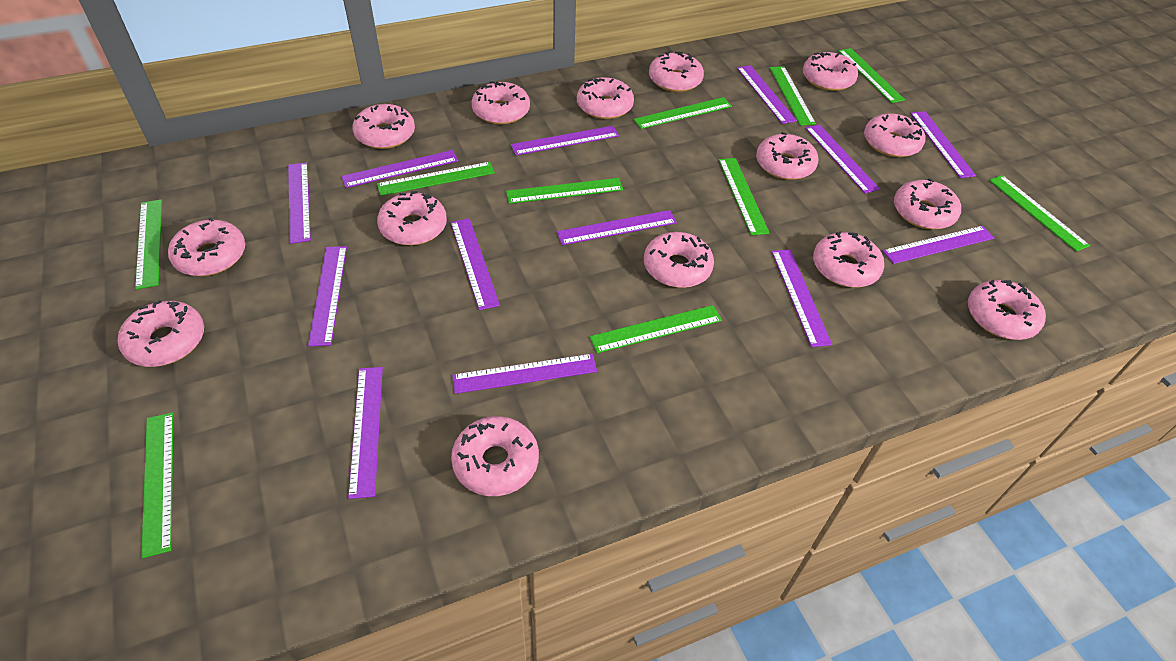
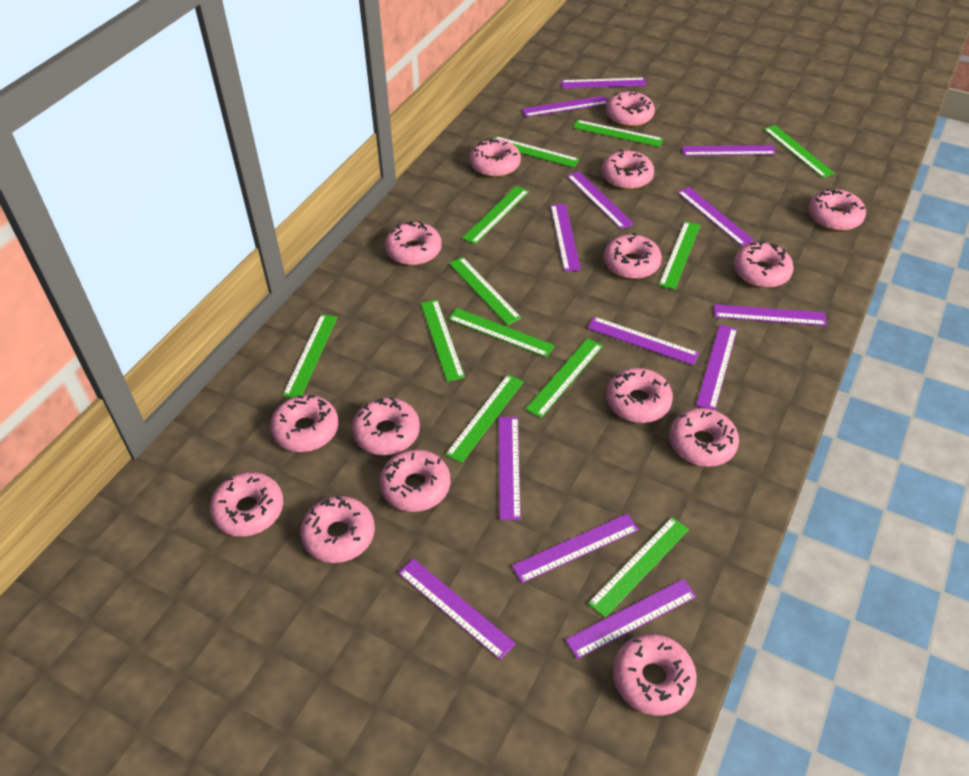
green ruler: 10 -> 12

